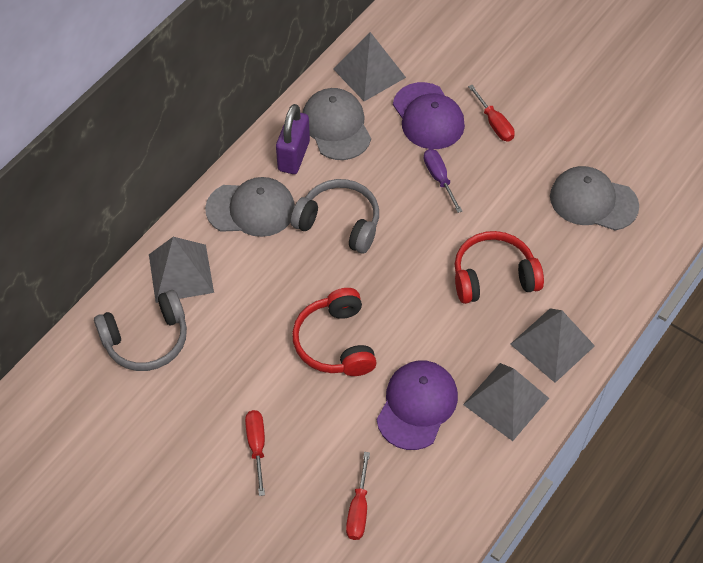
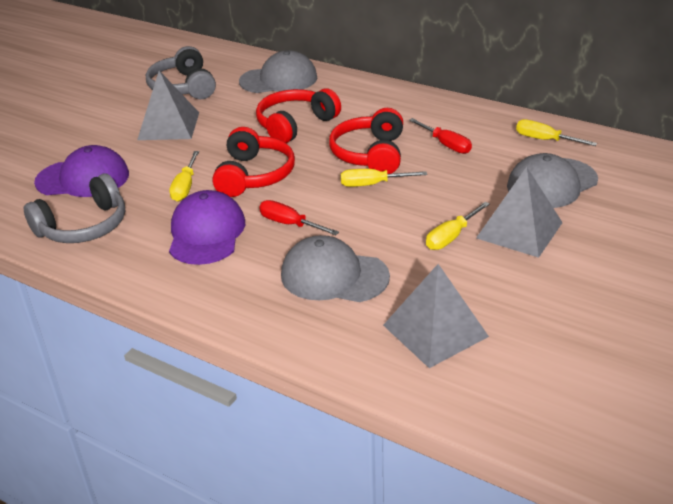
grey pyramid: 4 -> 3
purple padlock: 1 -> 0
purple screwdriver: 1 -> 0
red headphones: 2 -> 3
red screwdriver: 3 -> 2
yellow screwdriver: 0 -> 4

